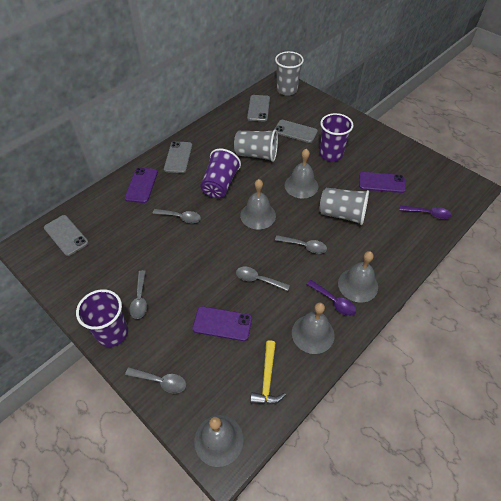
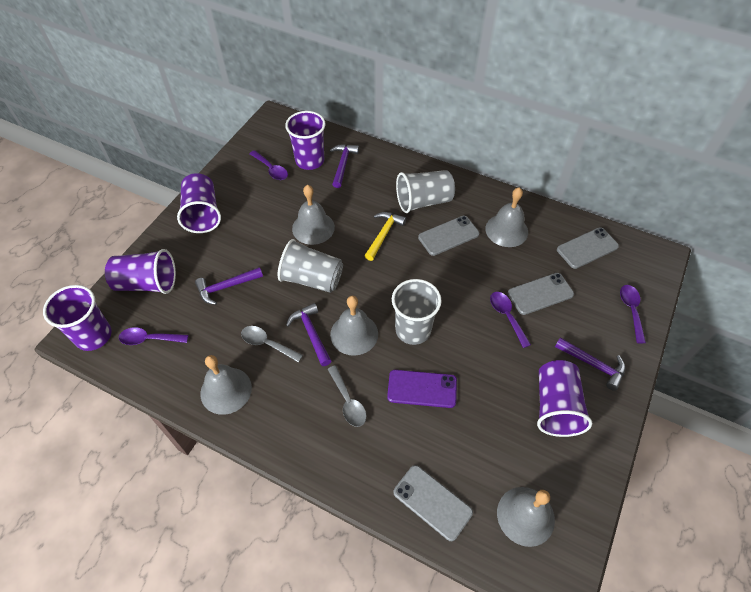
grey spoon: 5 -> 2
purple cup: 3 -> 5
purple hammer: 0 -> 4
purple phone: 3 -> 1
purple spoon: 2 -> 4

